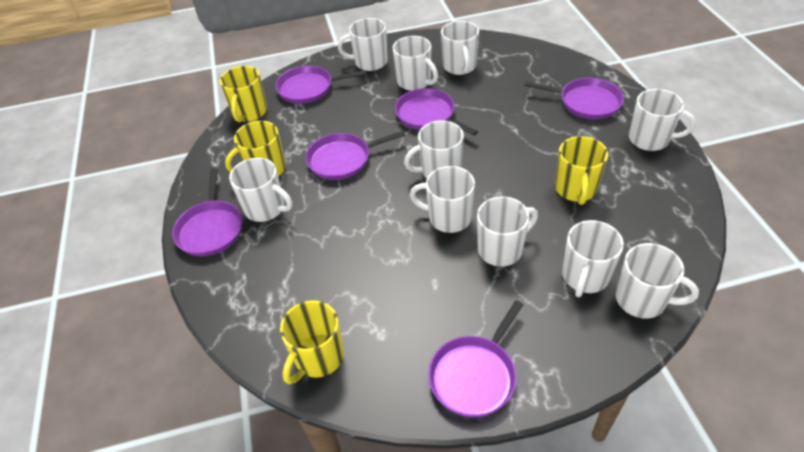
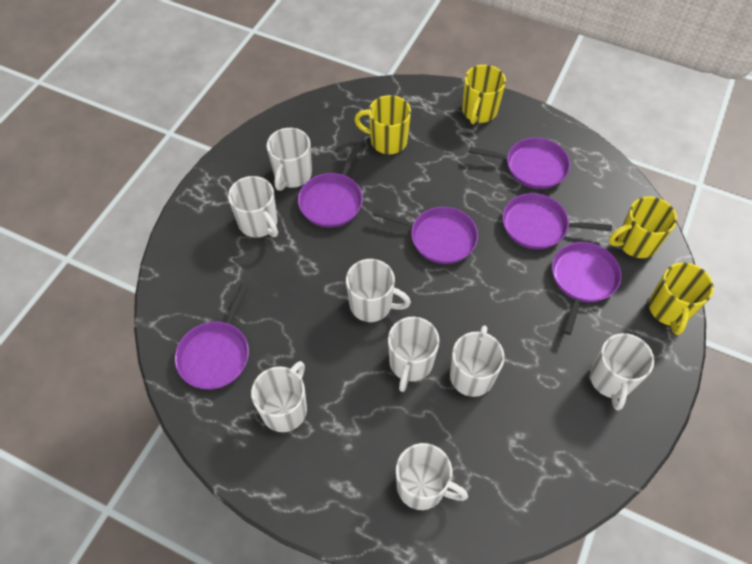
white mug: 10 -> 8

